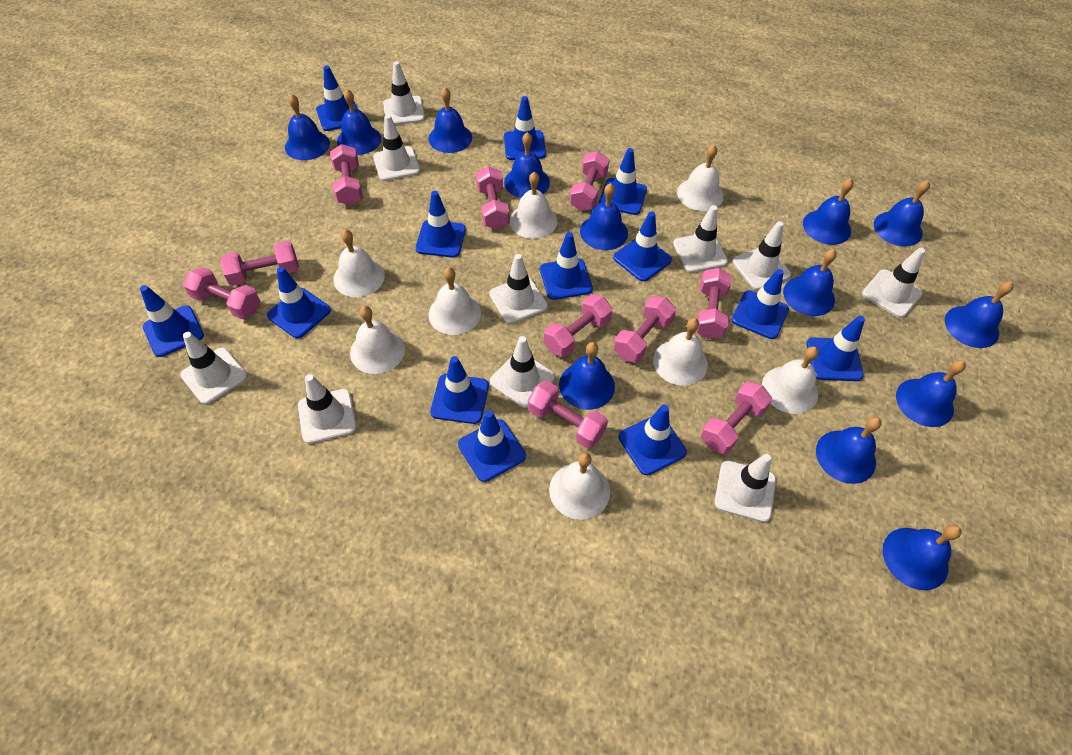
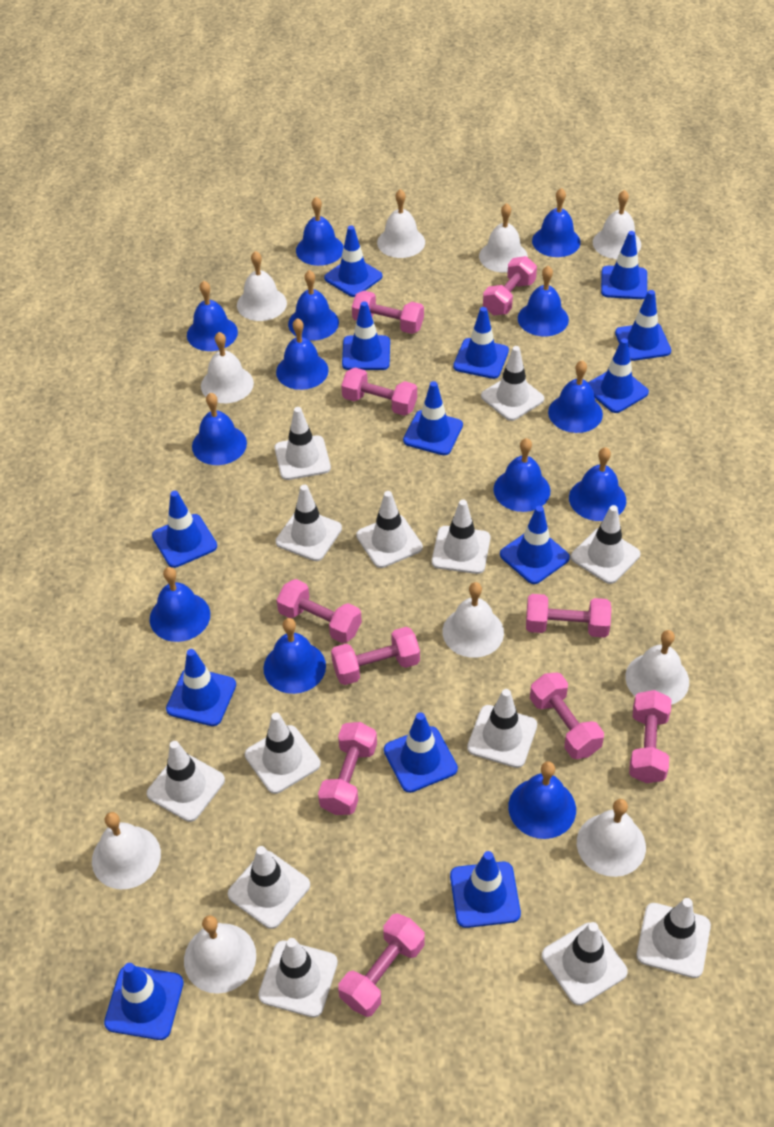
white bell: 8 -> 10
white traffic cone: 10 -> 13

